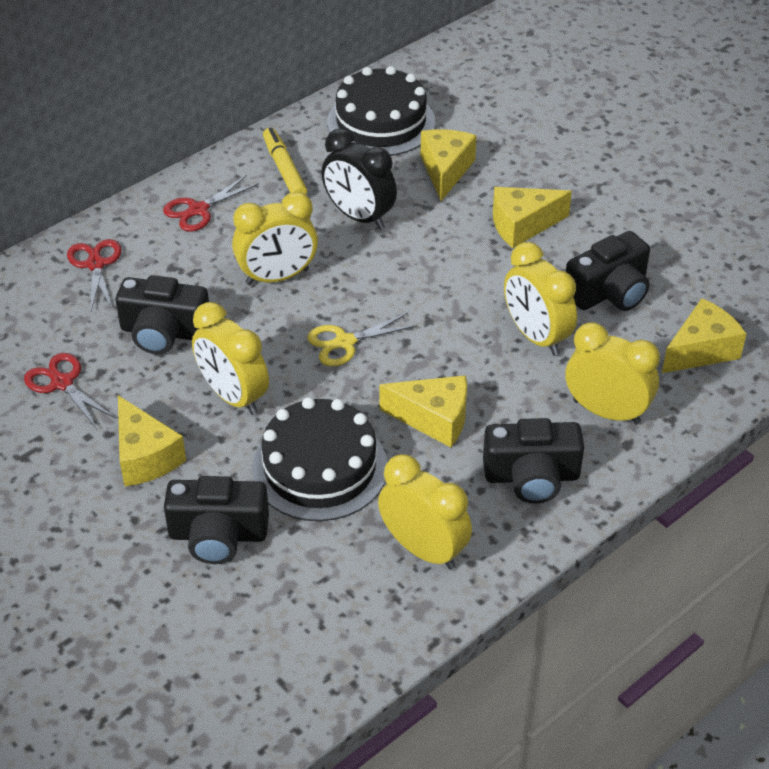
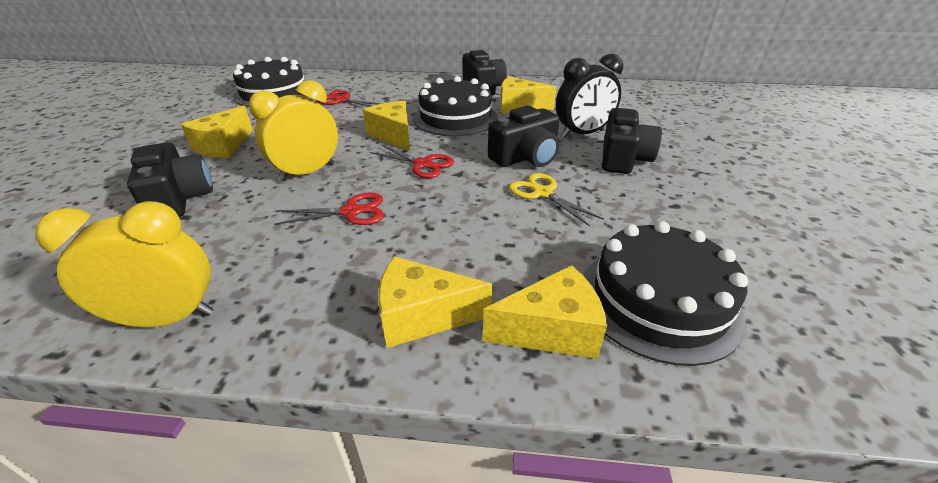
black cake: 2 -> 3
yellow clock: 5 -> 2
yellow marker: 1 -> 0

